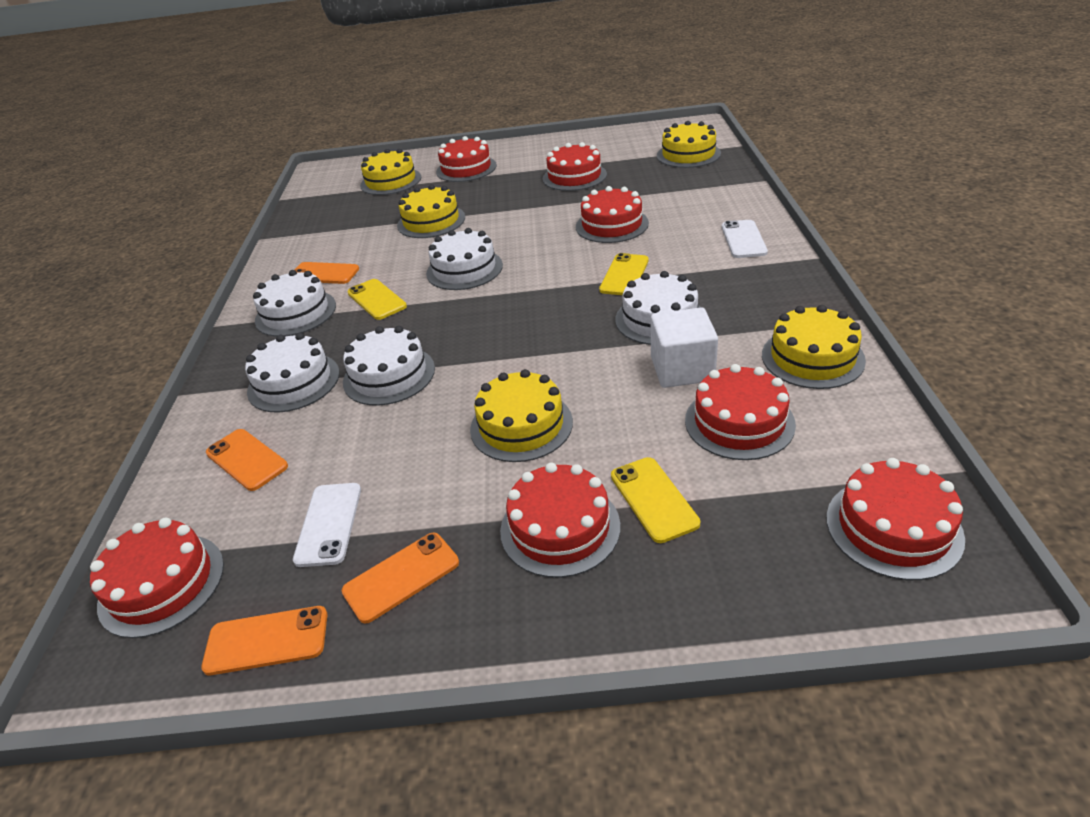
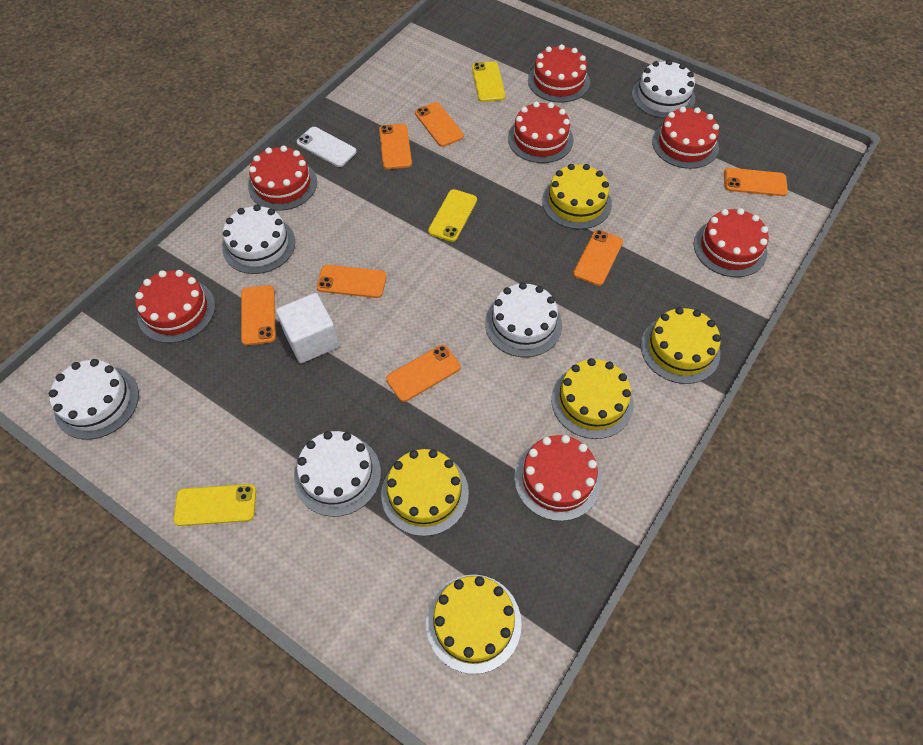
orange phone: 4 -> 7
white phone: 2 -> 1

